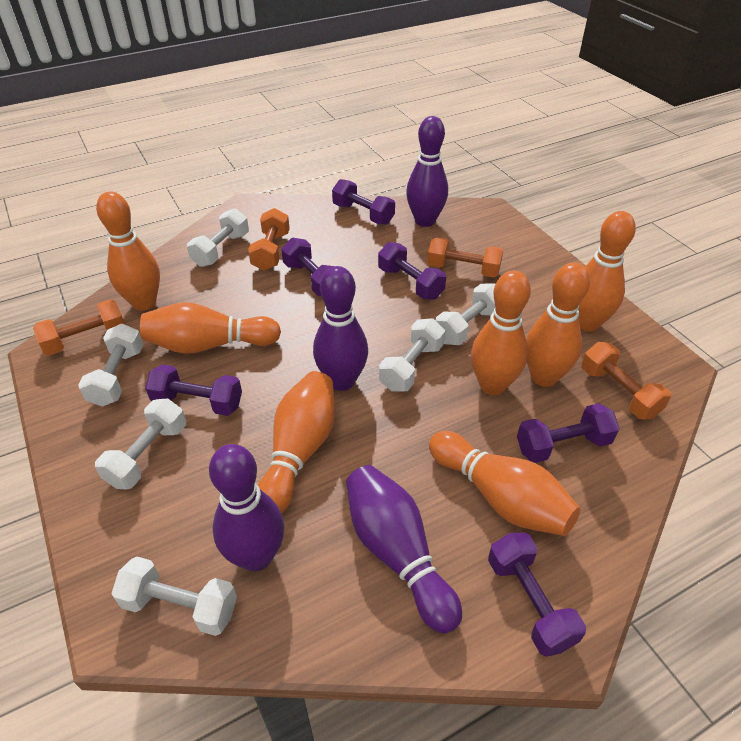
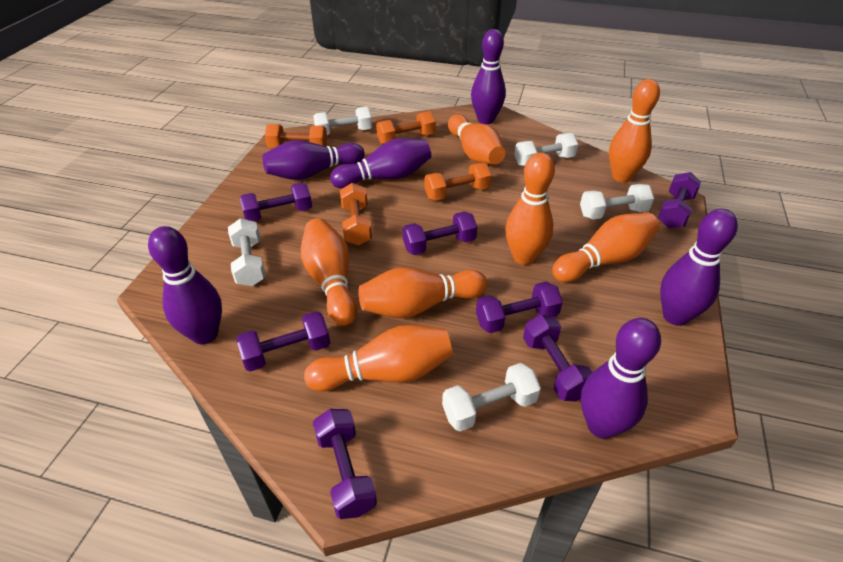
purple bowling pin: 4 -> 6
purple dumbbell: 6 -> 7
white dumbbell: 6 -> 5

